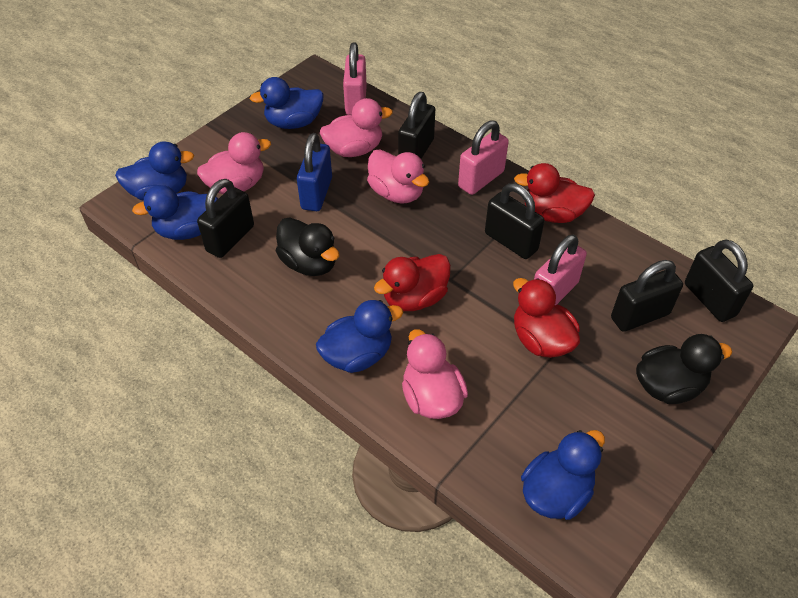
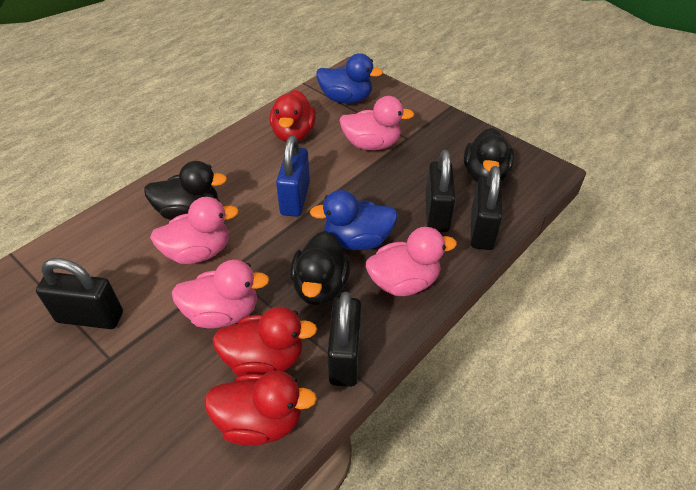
black duck: 2 -> 3
black padlock: 5 -> 4
blue duck: 5 -> 2
pink padlock: 3 -> 0

